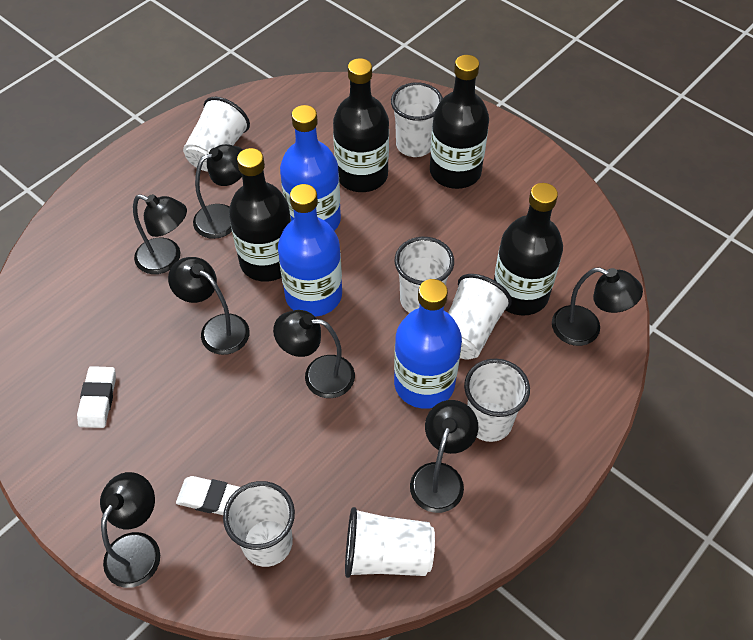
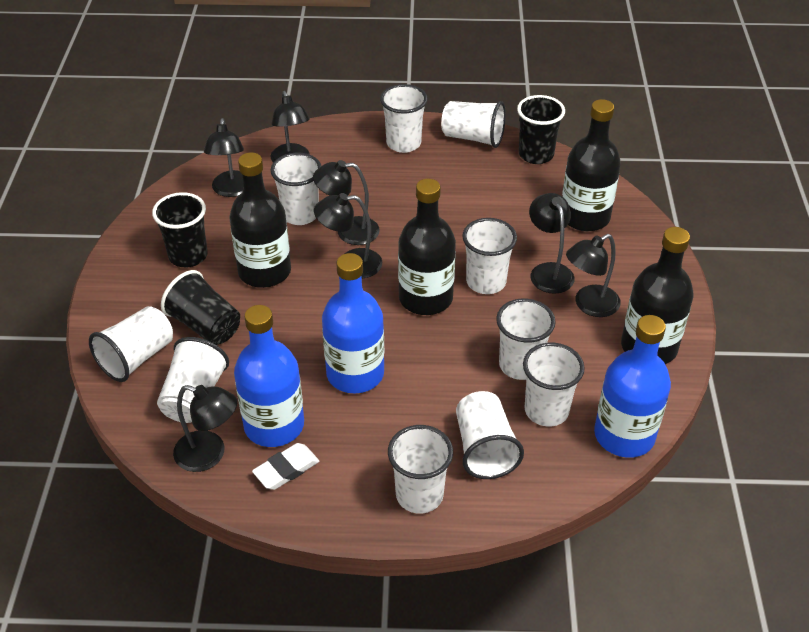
black cup: 0 -> 3
white cup: 7 -> 10
white eraser: 2 -> 1

